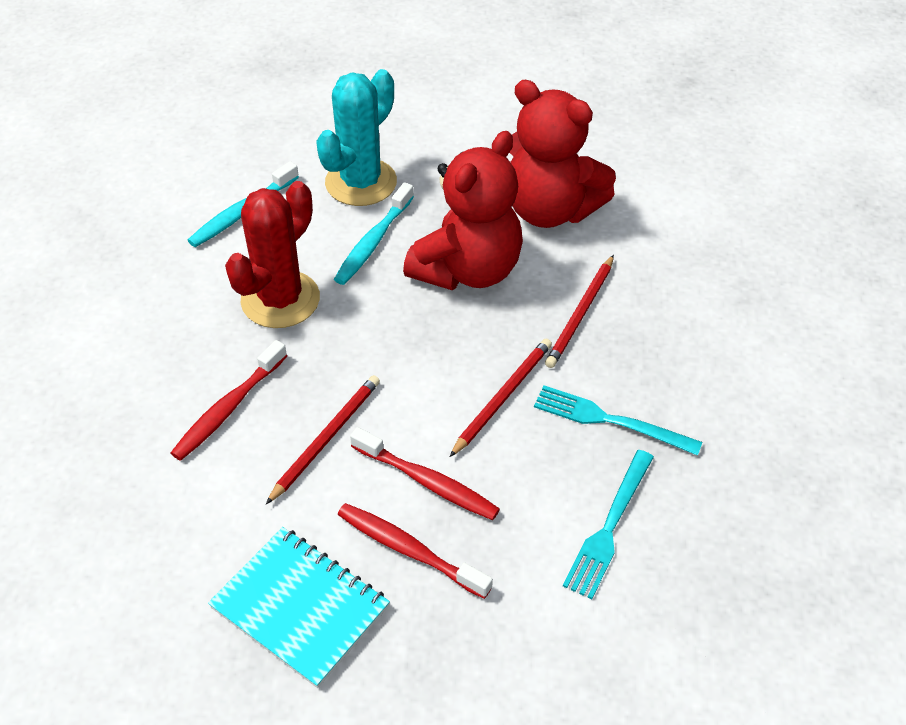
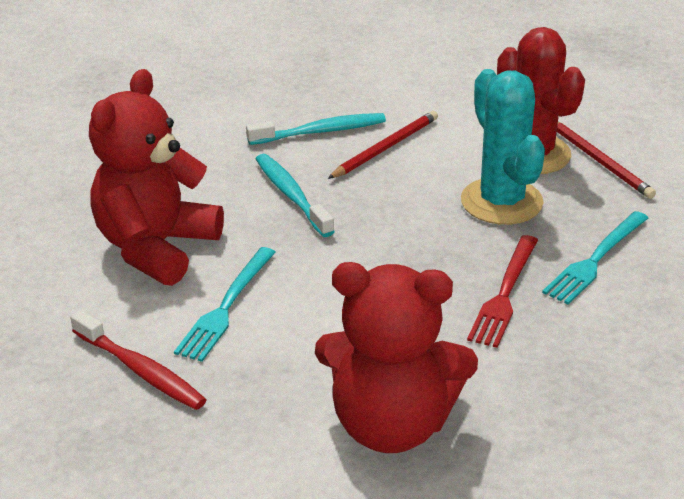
red fork: 0 -> 1
red pencil: 3 -> 2
red toothbrush: 3 -> 1
turquoise notebook: 1 -> 0

